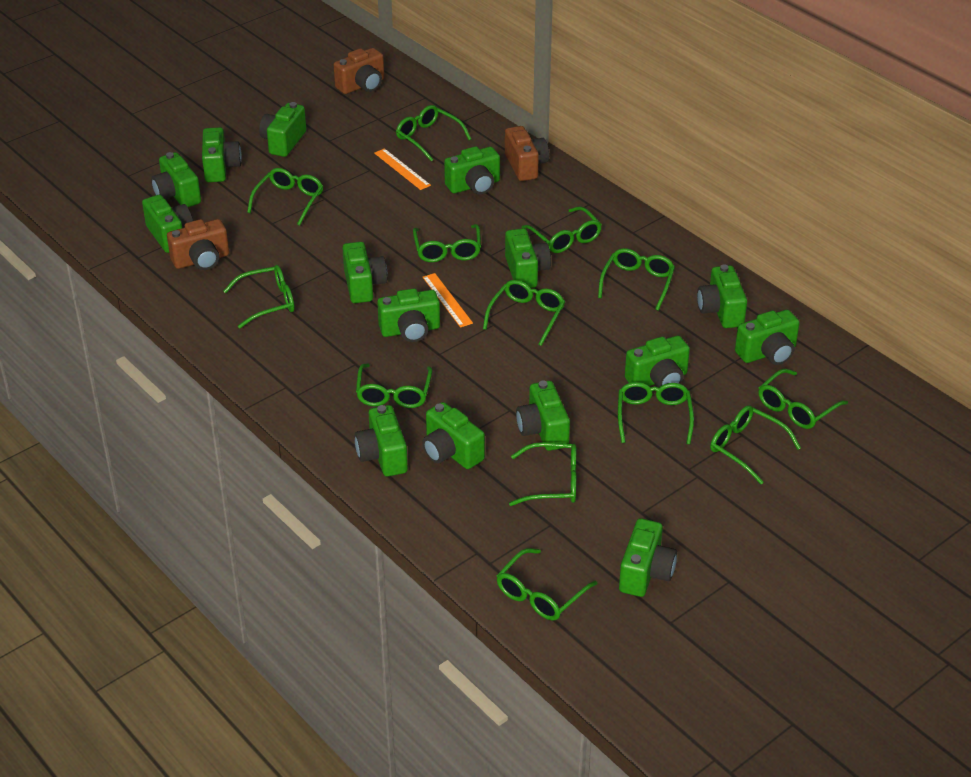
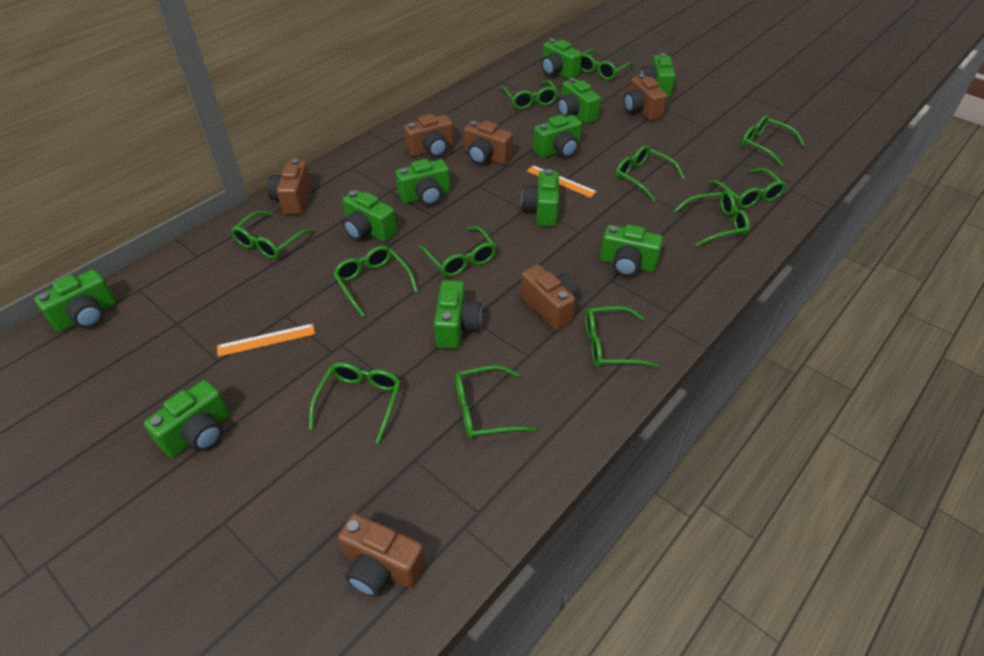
brown camera: 3 -> 6
green camera: 15 -> 11
green glasses: 13 -> 12

